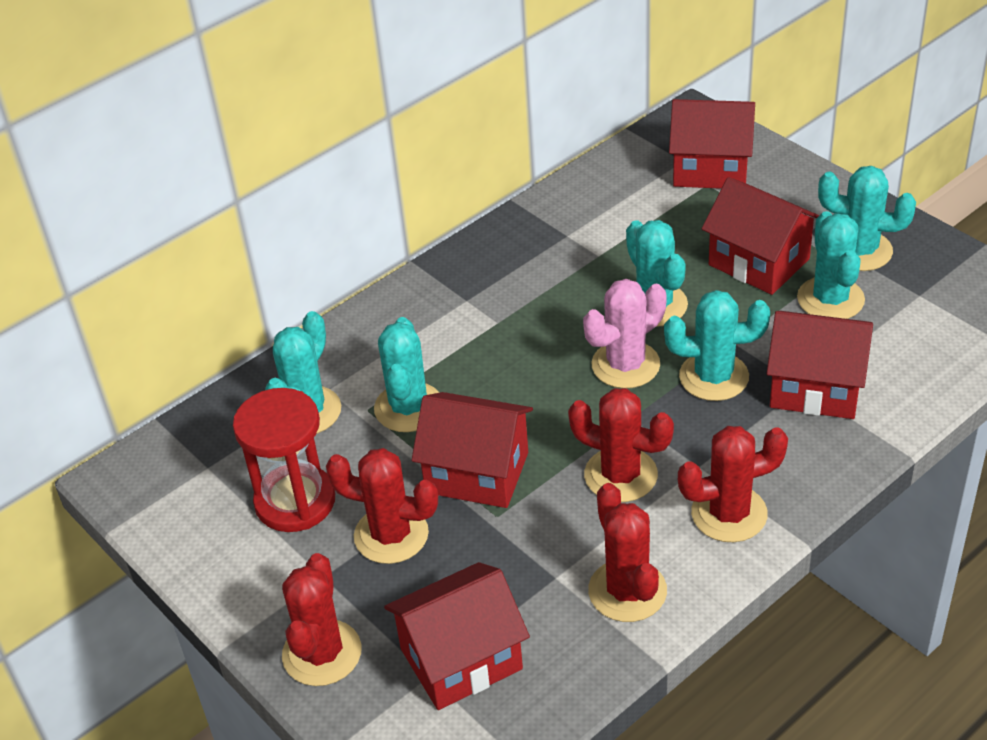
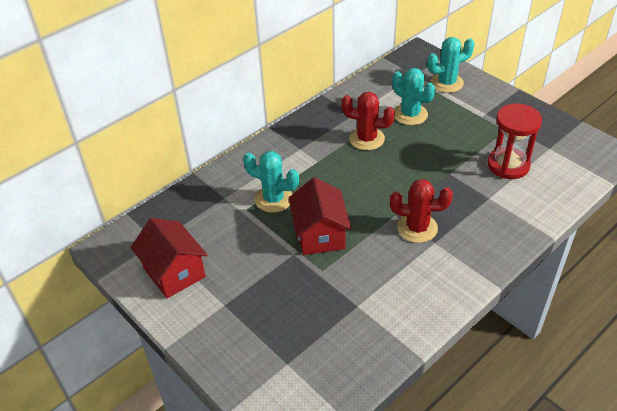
pink cactus: 1 -> 0
red cactus: 5 -> 2
red house: 5 -> 2
turquoise cactus: 6 -> 3

